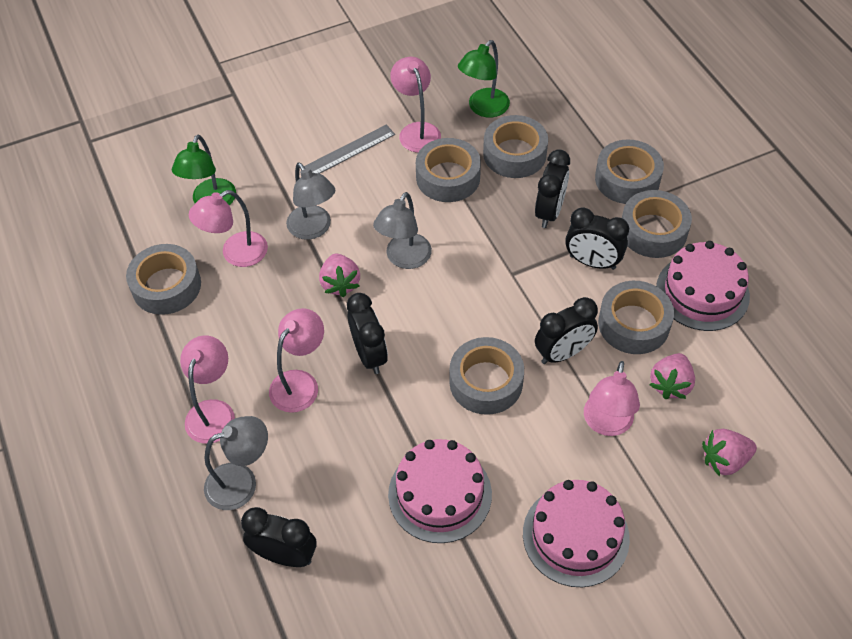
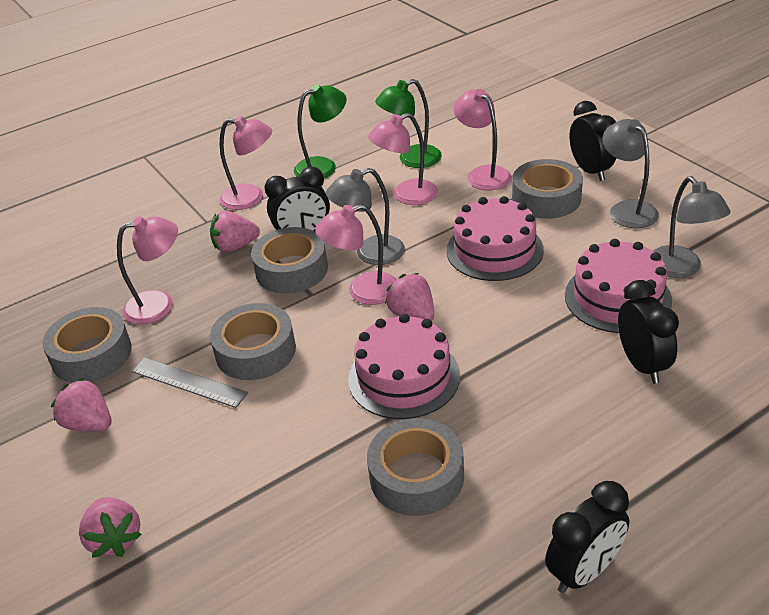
black clock: 5 -> 4
grey tape: 7 -> 5
pink strawberry: 3 -> 4

